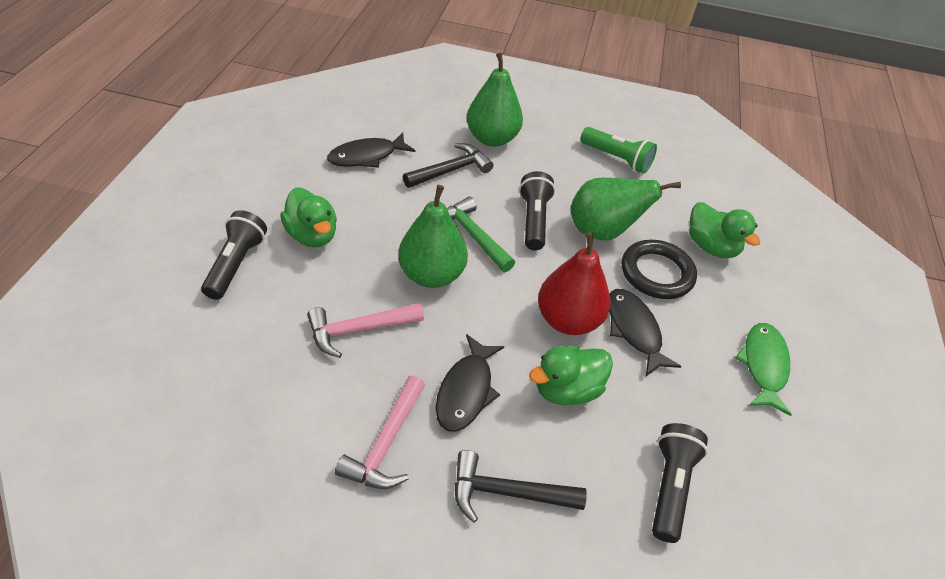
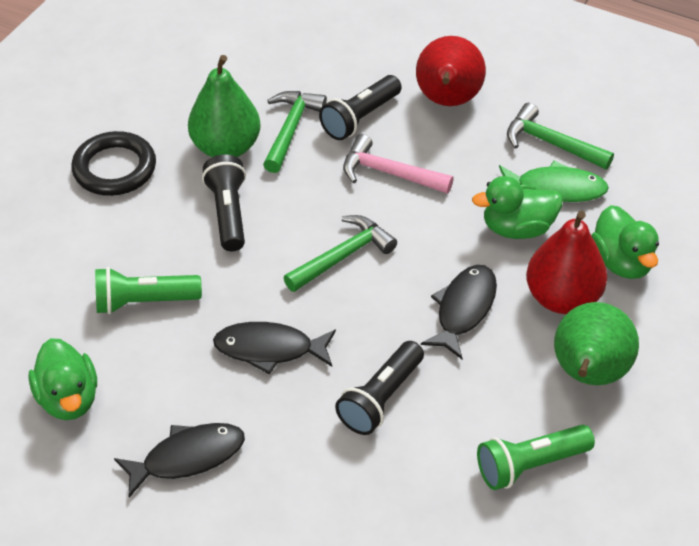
black hammer: 2 -> 0
green flashlight: 1 -> 2
green hammer: 1 -> 3
green pear: 3 -> 2
pink hammer: 2 -> 1
red pear: 1 -> 2

